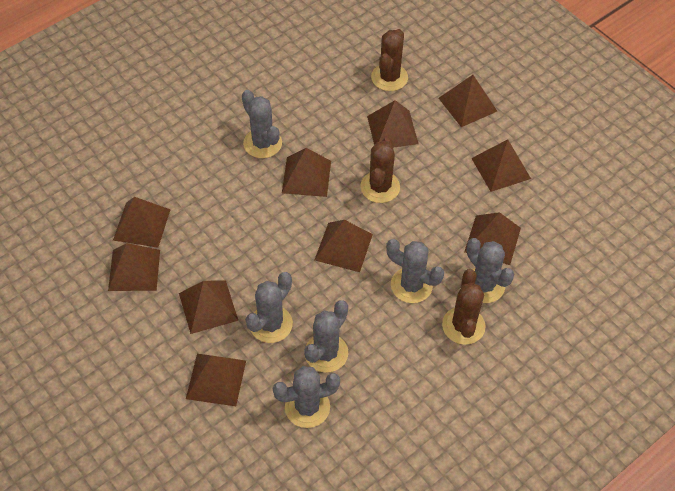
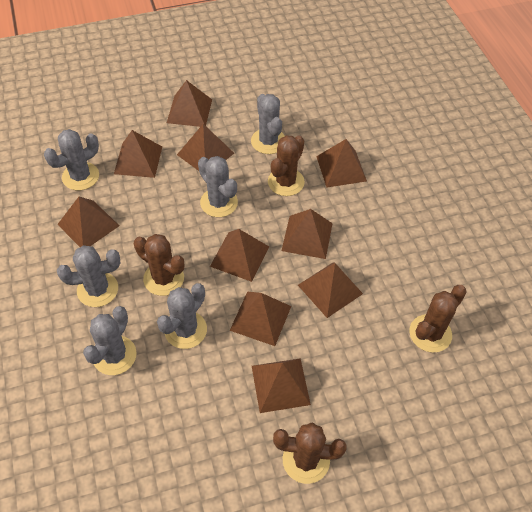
brown cactus: 3 -> 4

